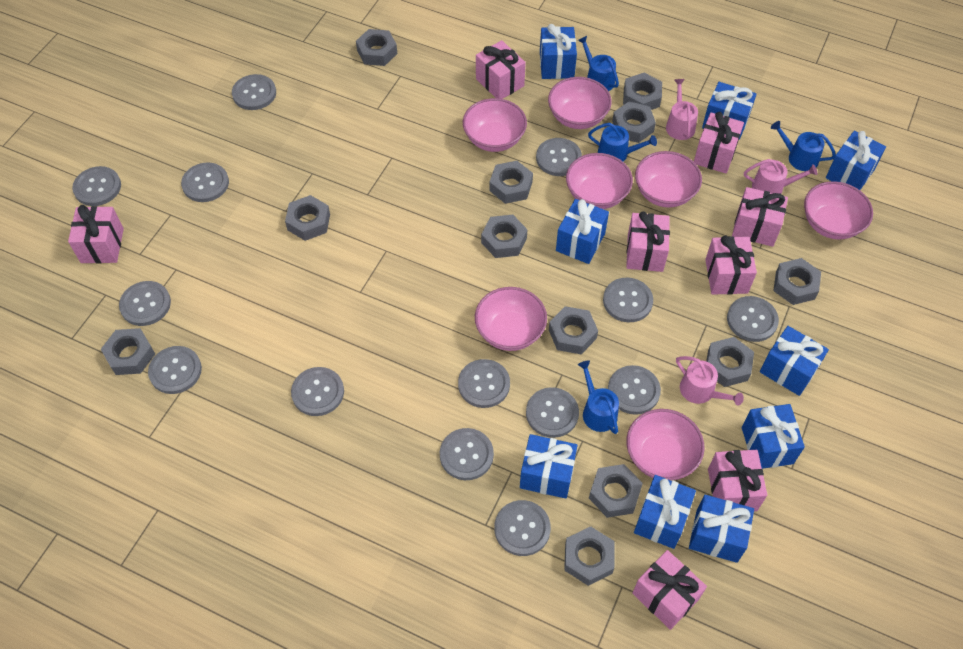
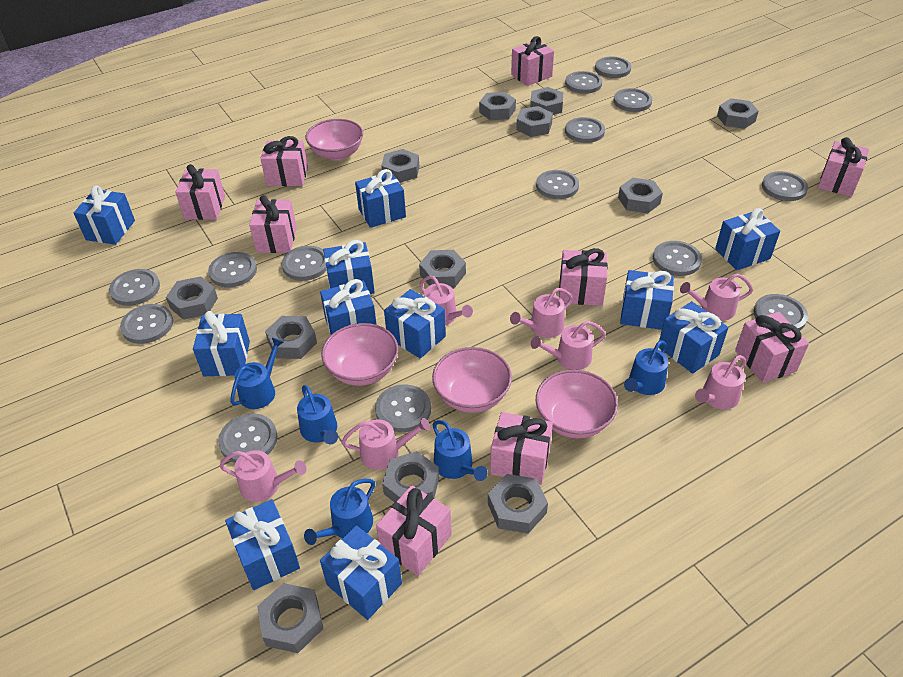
blue gift: 9 -> 11
blue watering can: 4 -> 5
pink bowl: 7 -> 4
pink gift: 8 -> 9
pink watering can: 3 -> 7

